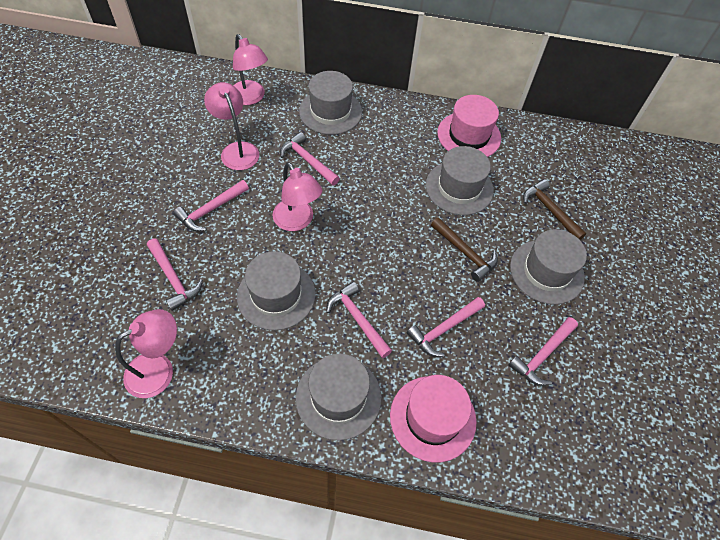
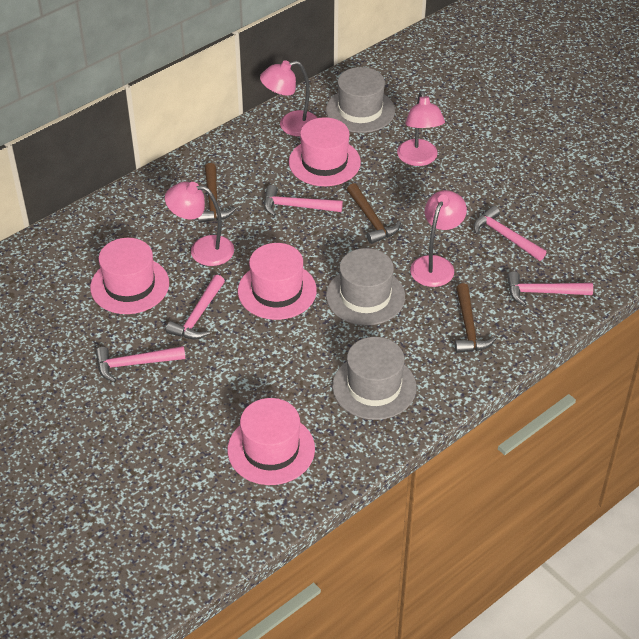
brown hammer: 2 -> 3
grey hat: 5 -> 3
pink hammer: 6 -> 5
pink hat: 2 -> 4

